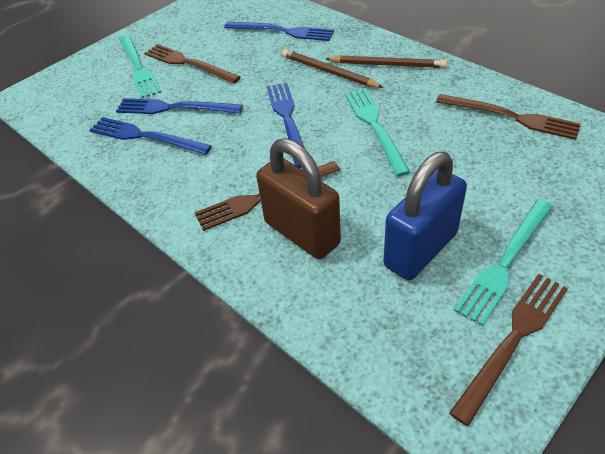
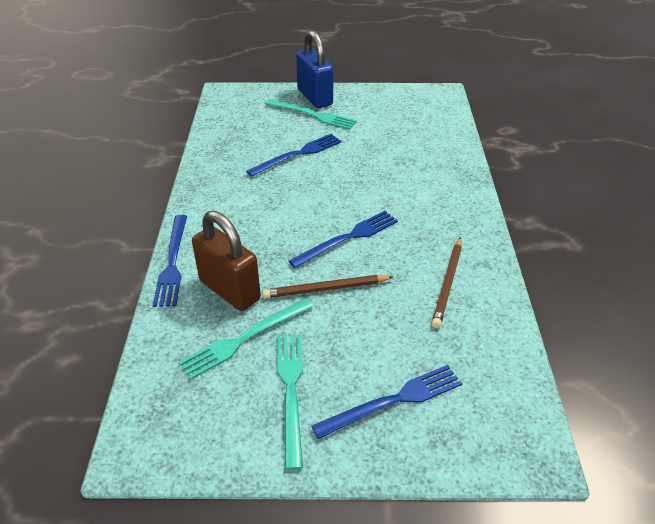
brown fork: 4 -> 0

